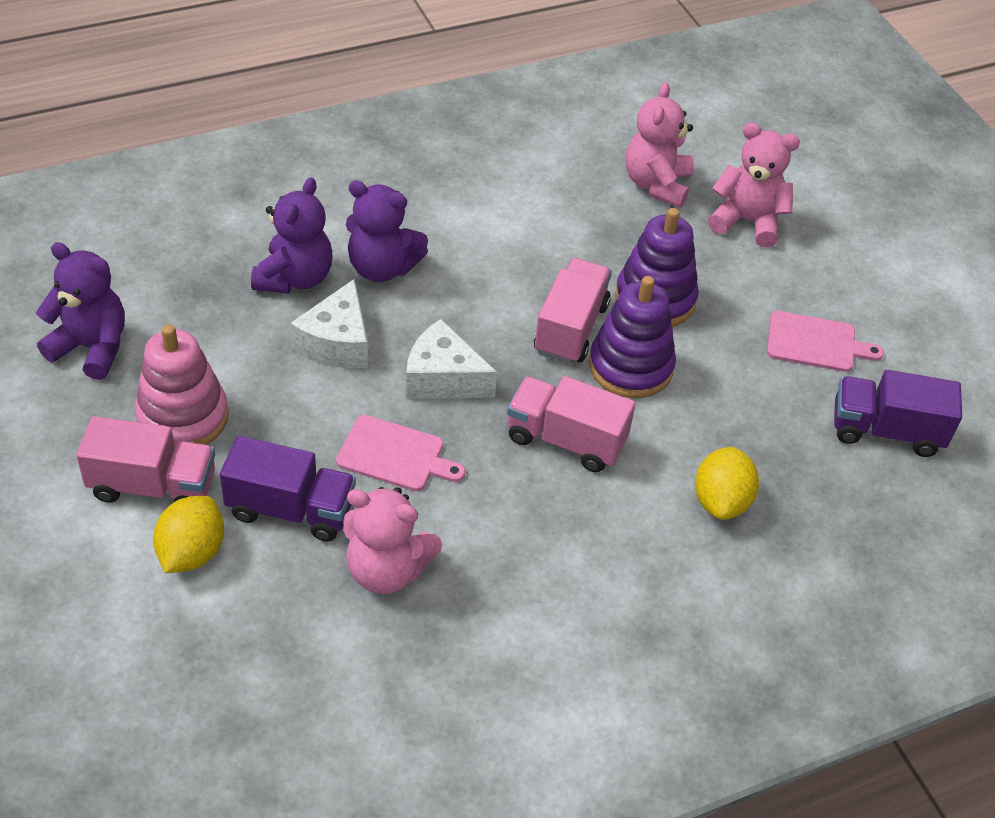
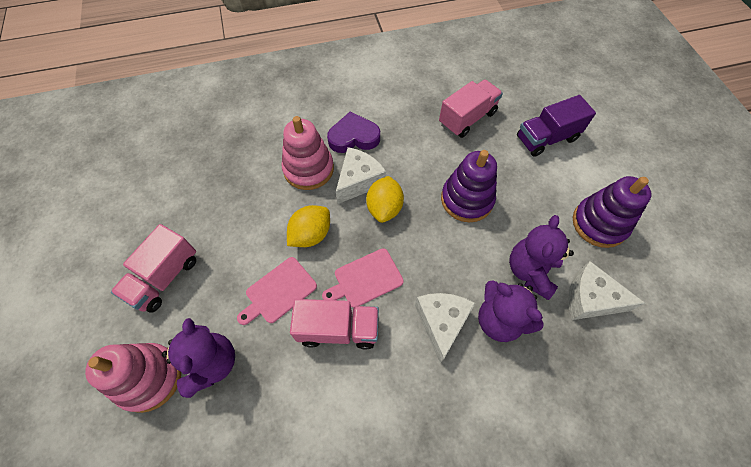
pink stacking toy: 1 -> 2
pink teddy bear: 3 -> 0
purple heart: 0 -> 1
purple truck: 2 -> 1
white cheese: 2 -> 3

